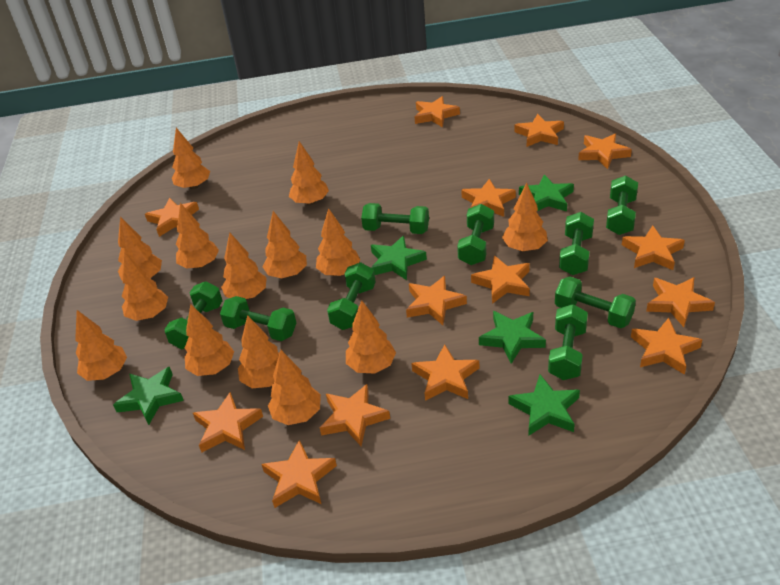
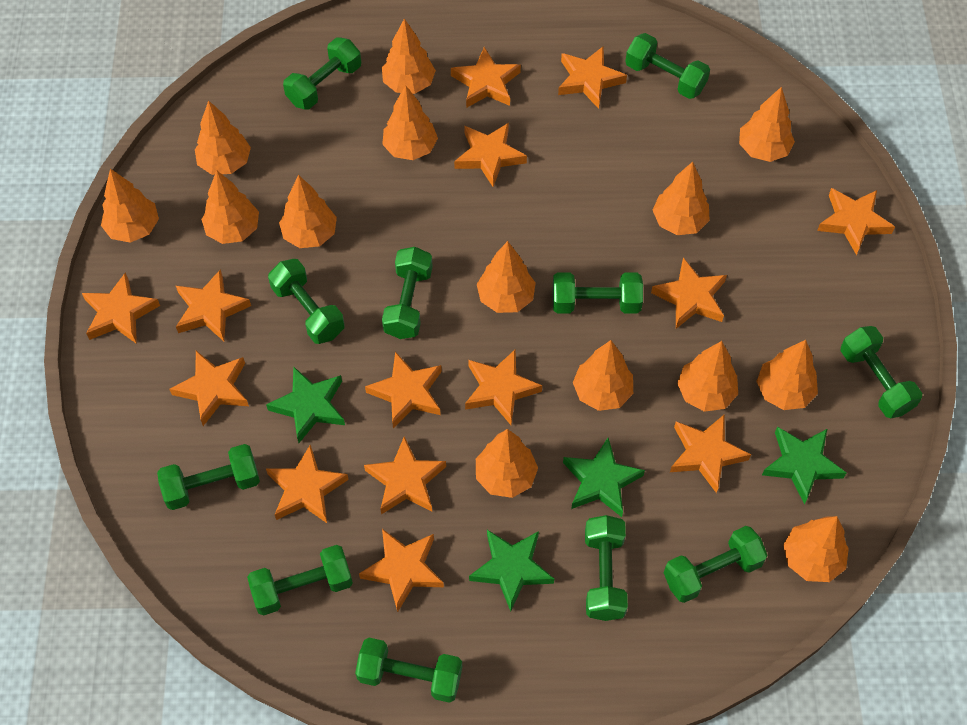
green dumbbell: 9 -> 11
green star: 5 -> 4

